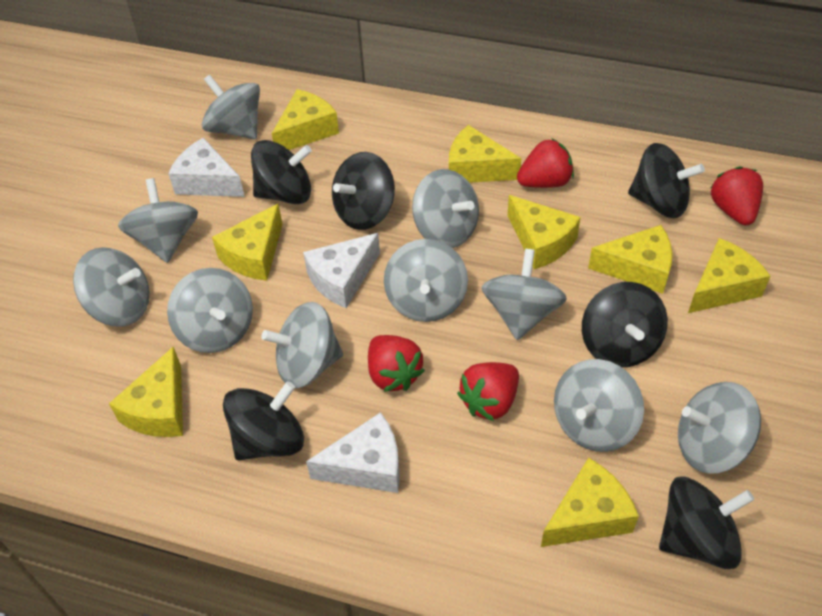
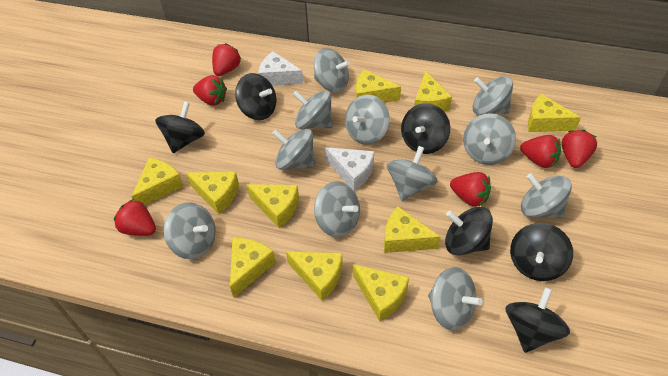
grey spinning top: 10 -> 11
red strawberry: 4 -> 6
white cheese: 3 -> 2
yellow cheese: 8 -> 10

